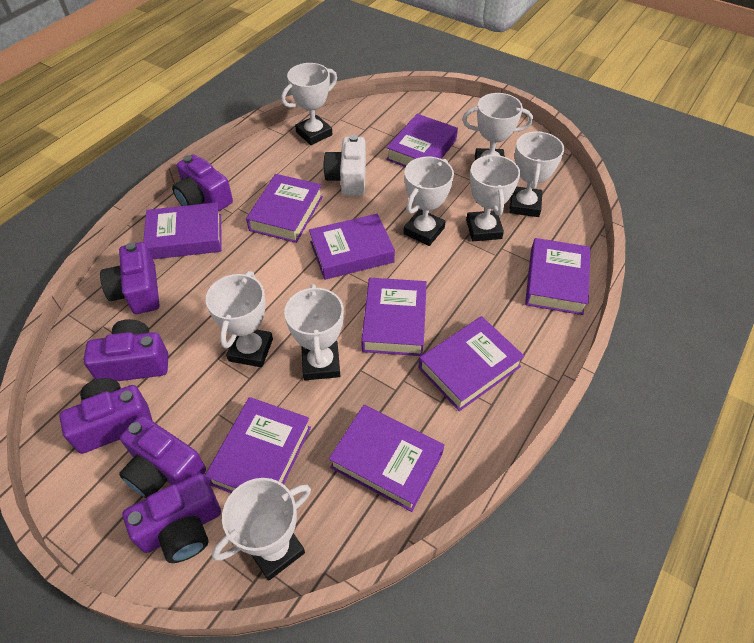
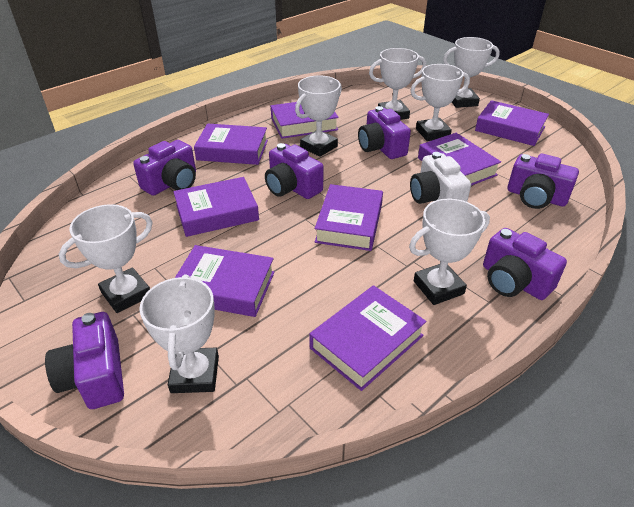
purple book: 9 -> 8
white trophy: 8 -> 7

